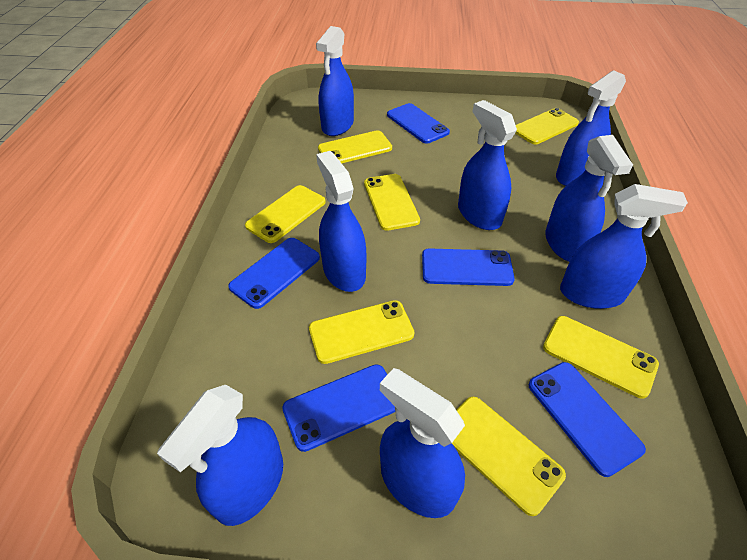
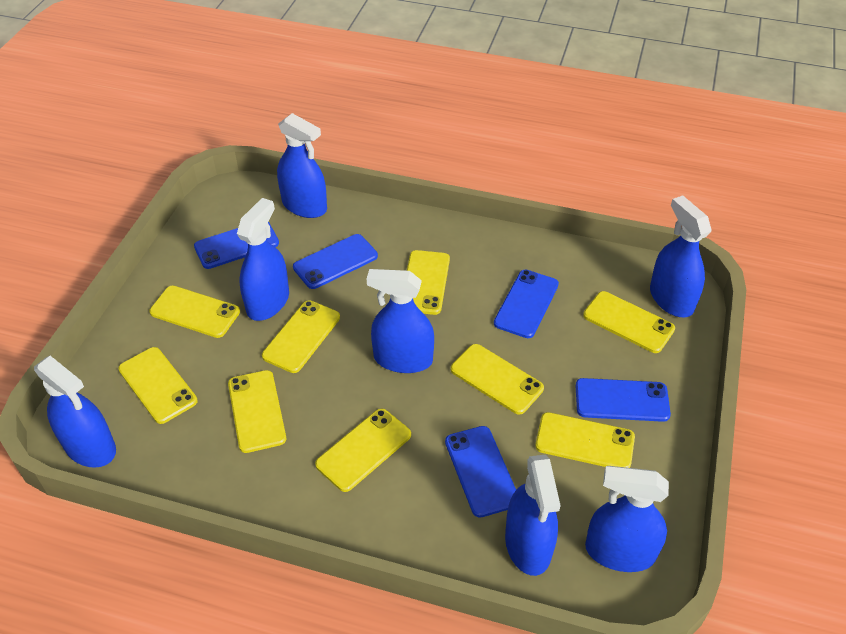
blue spray bottle: 8 -> 7
yellow phone: 7 -> 9

